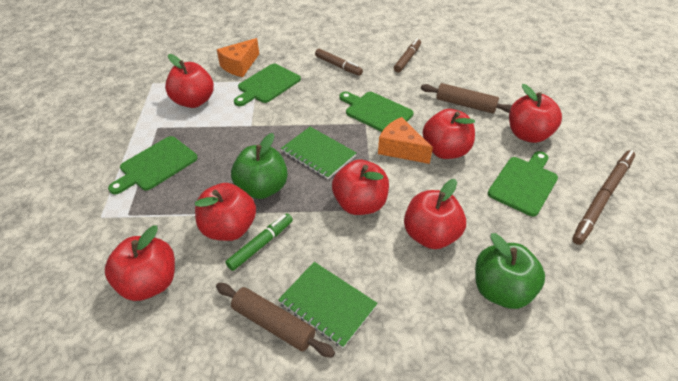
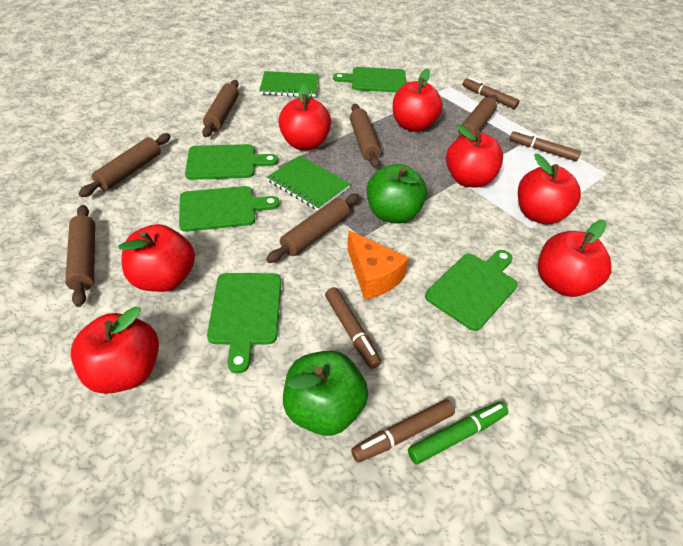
brown rolling pin: 2 -> 6
green cutting board: 4 -> 5
orange cheese: 2 -> 1

